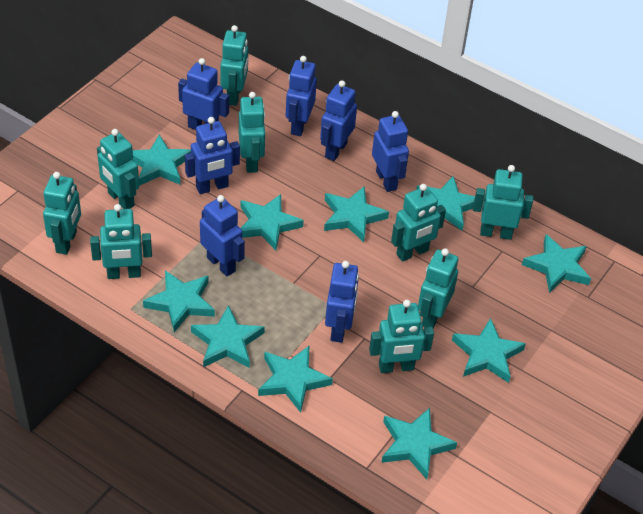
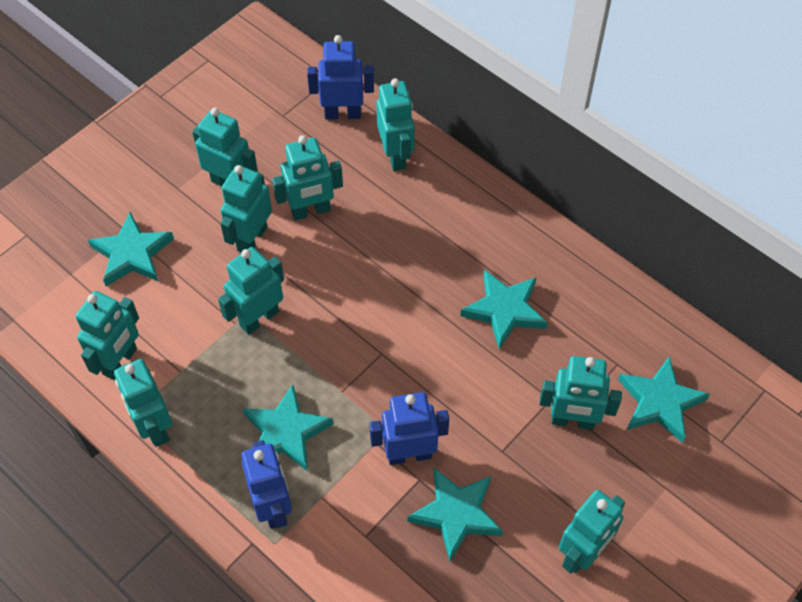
blue robot: 7 -> 3
turquoise star: 10 -> 5

